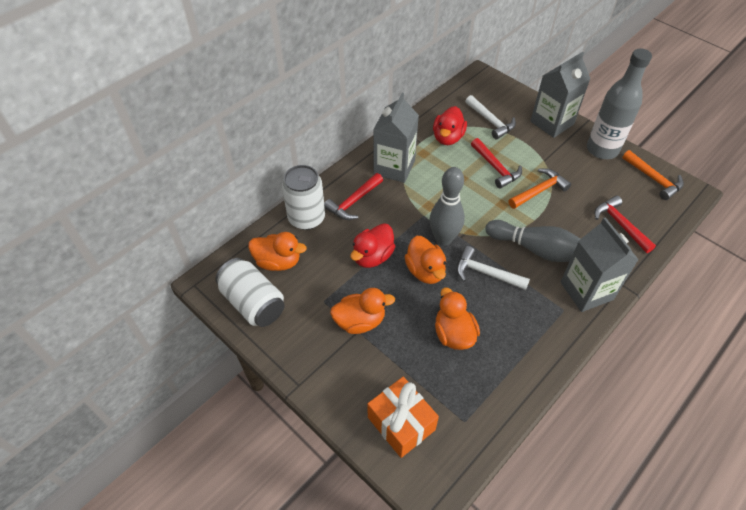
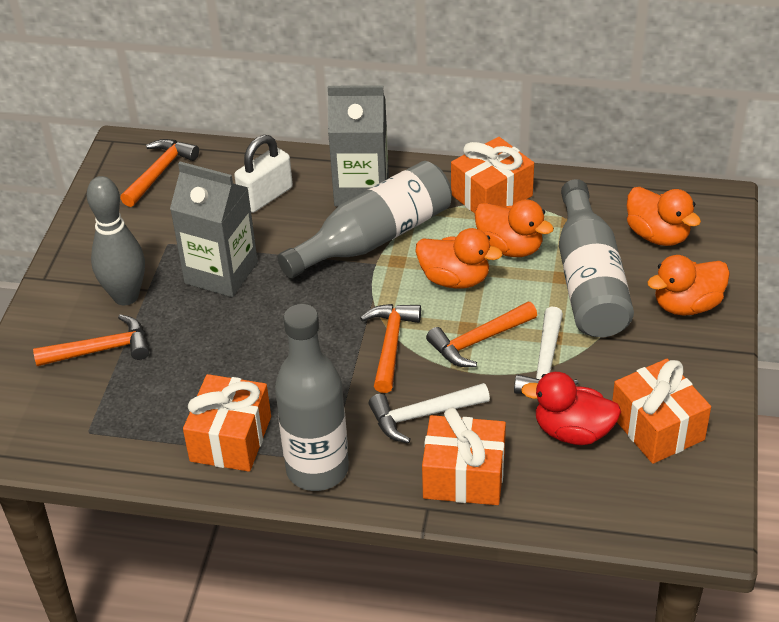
grey bottle: 1 -> 3
grey bowling pin: 2 -> 1
grey carton: 3 -> 2
orange gift: 1 -> 4
orange hammer: 2 -> 4
red duck: 2 -> 1
red hammer: 3 -> 0
white can: 2 -> 0
white padlock: 0 -> 1

